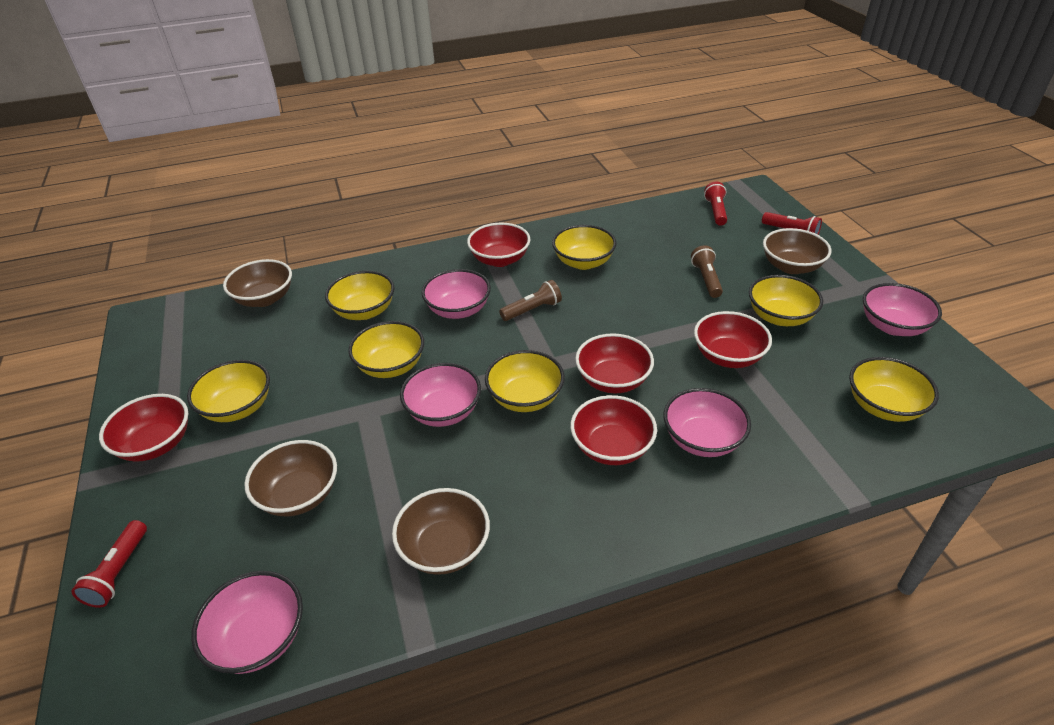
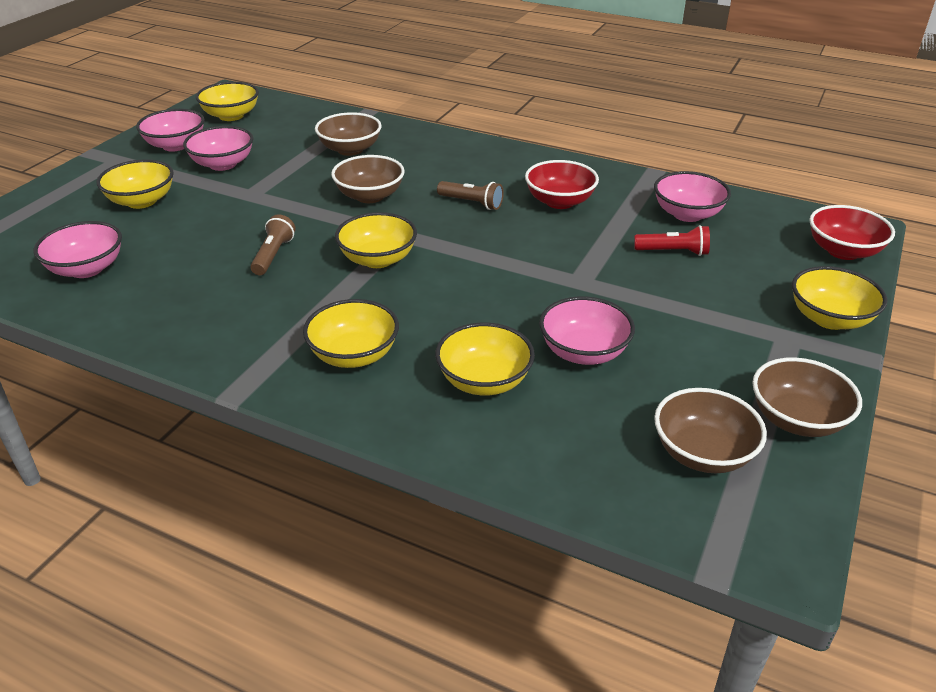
red bowl: 5 -> 2
red flashlight: 3 -> 1
yellow bowl: 7 -> 6

